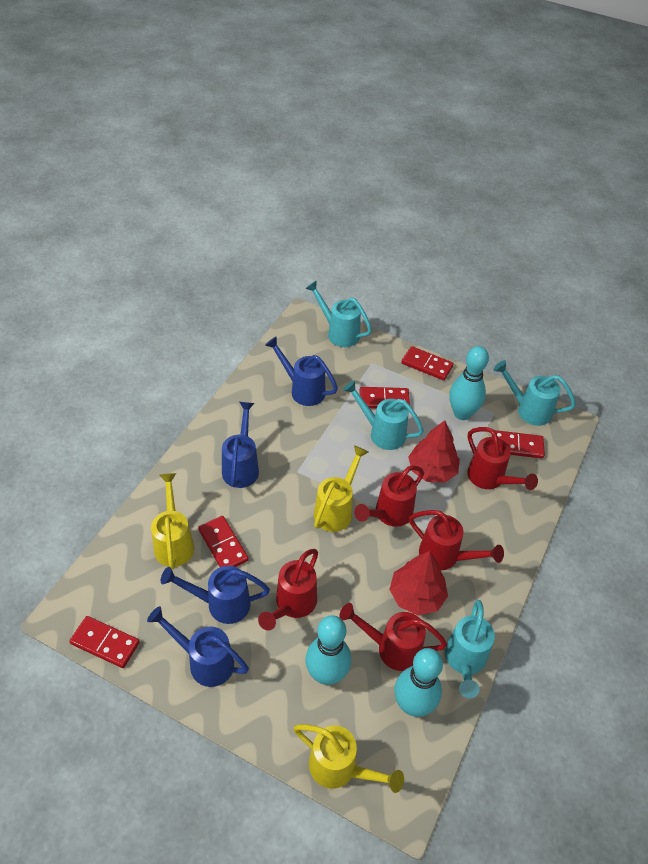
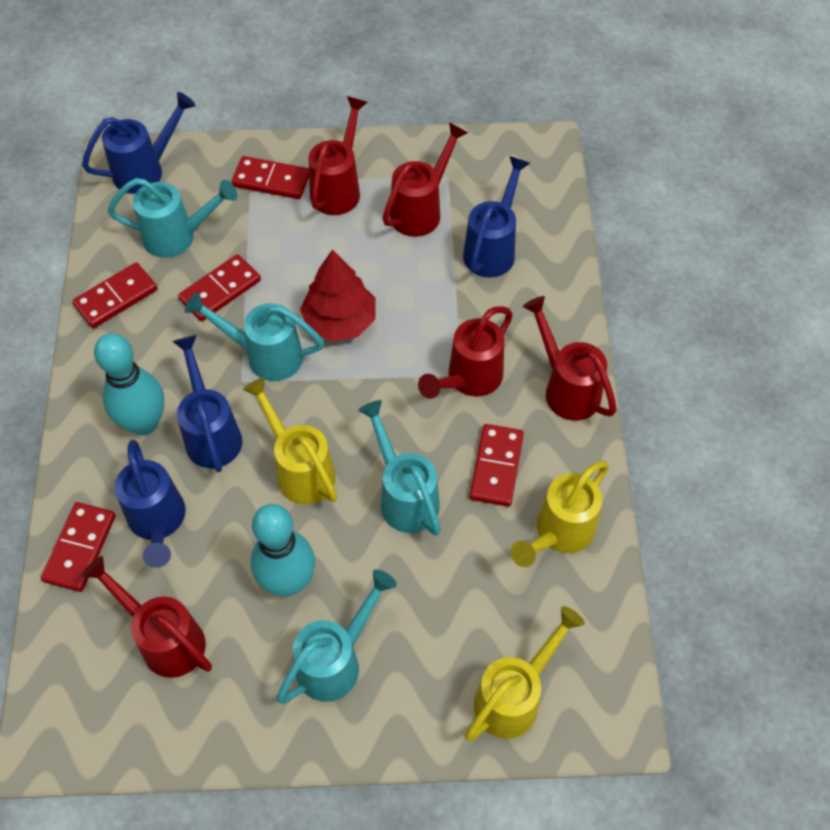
red tree: 2 -> 1
turquoise bowling pin: 3 -> 2

